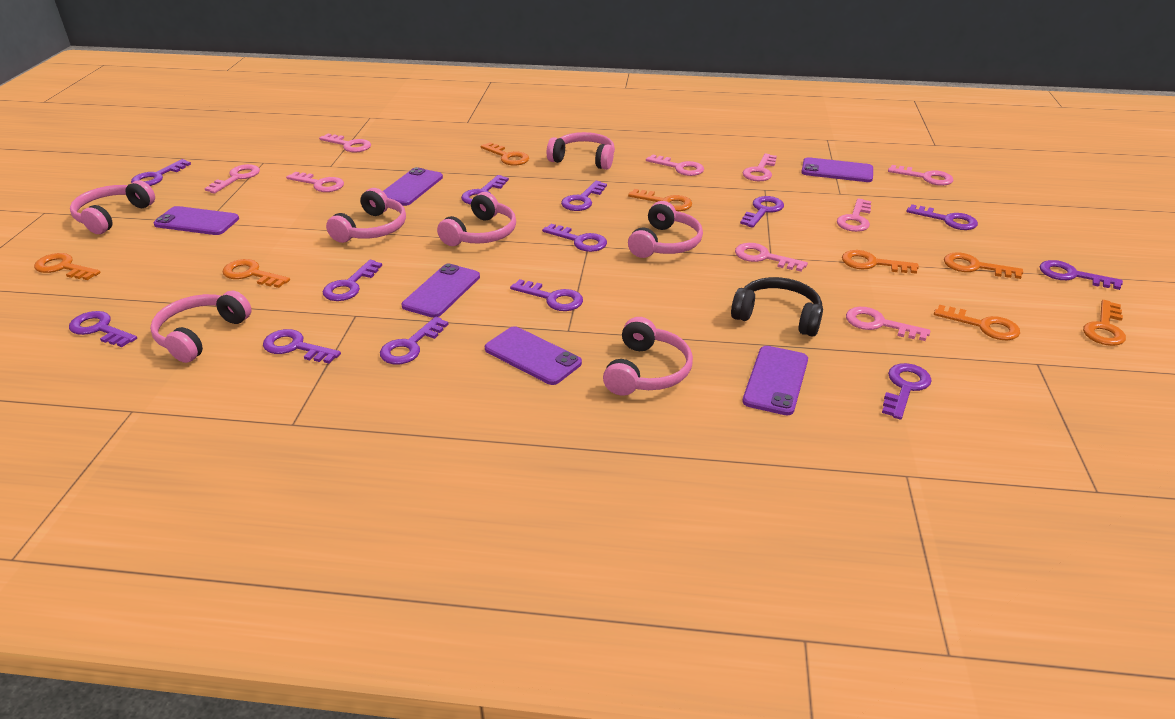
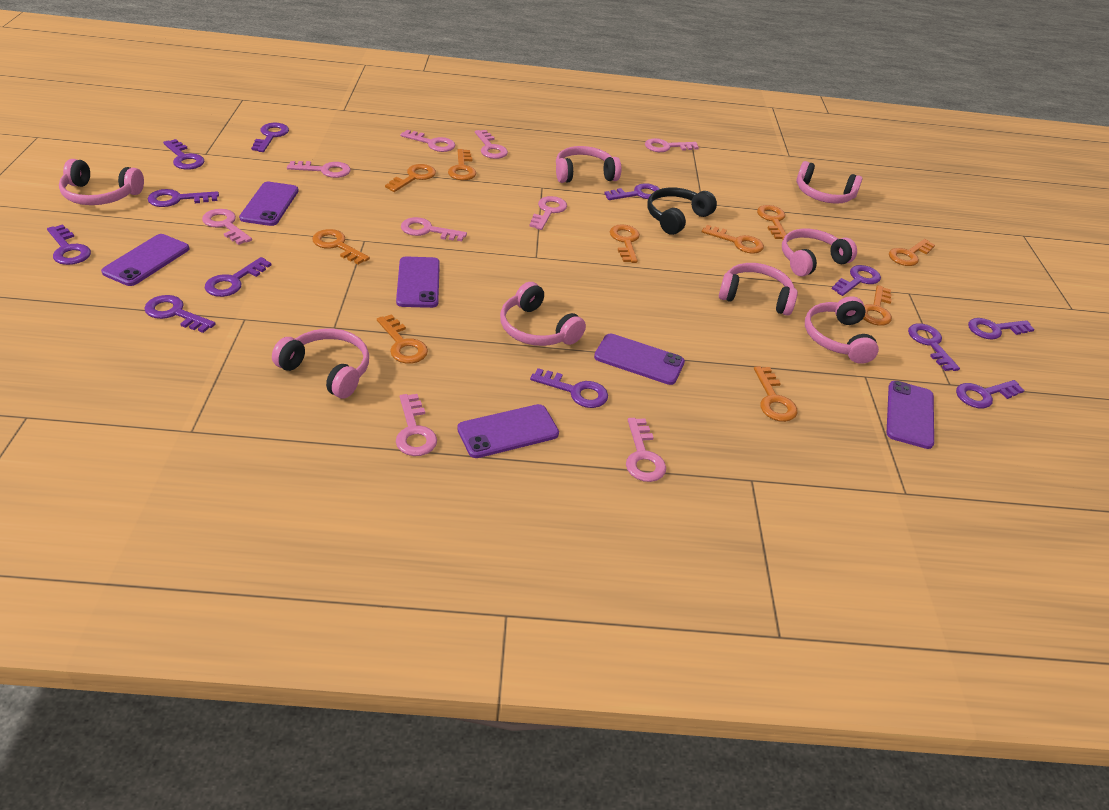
orange key: 8 -> 10
pink headphones: 7 -> 8
purple key: 13 -> 12

